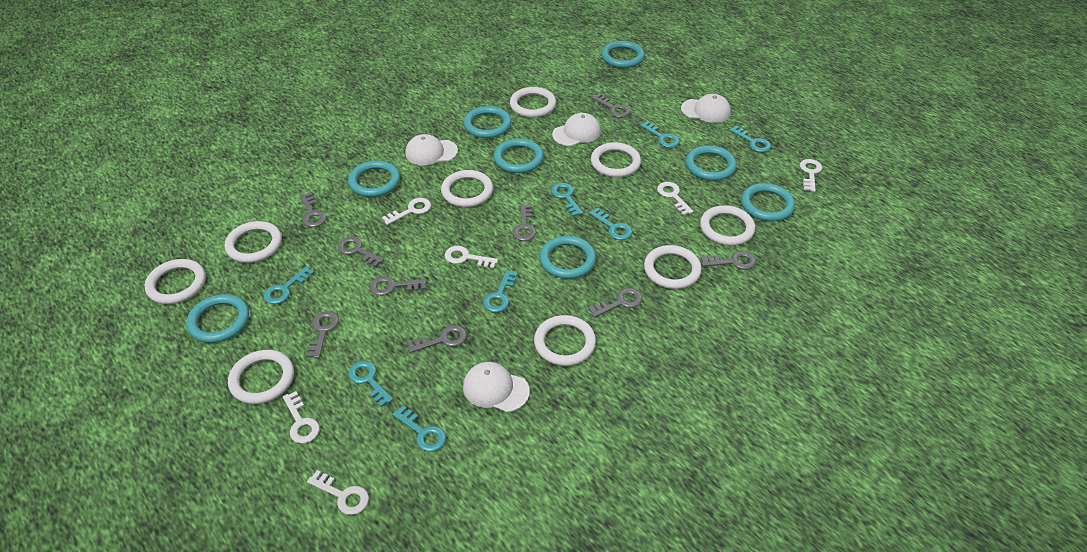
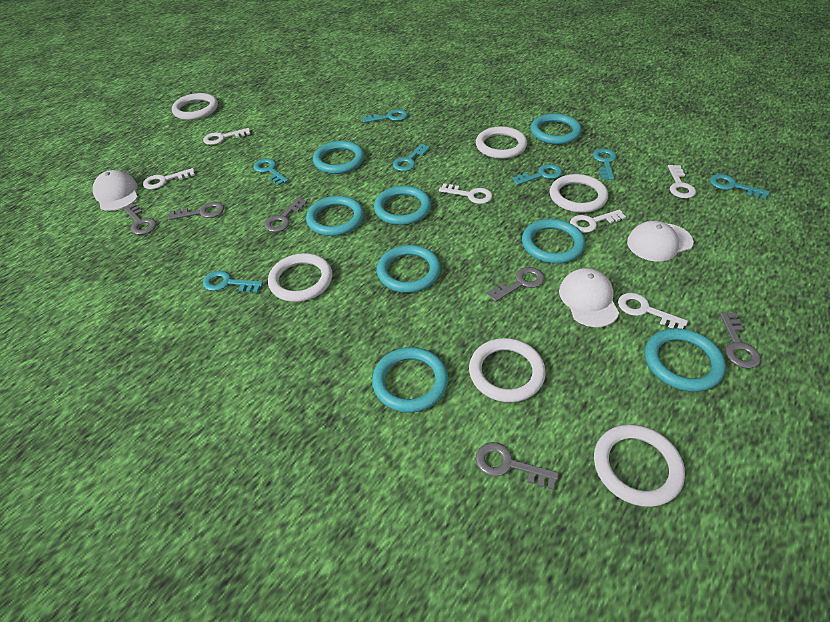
grey key: 9 -> 6
turquoise key: 8 -> 7
white cap: 4 -> 3
white ring: 9 -> 6

